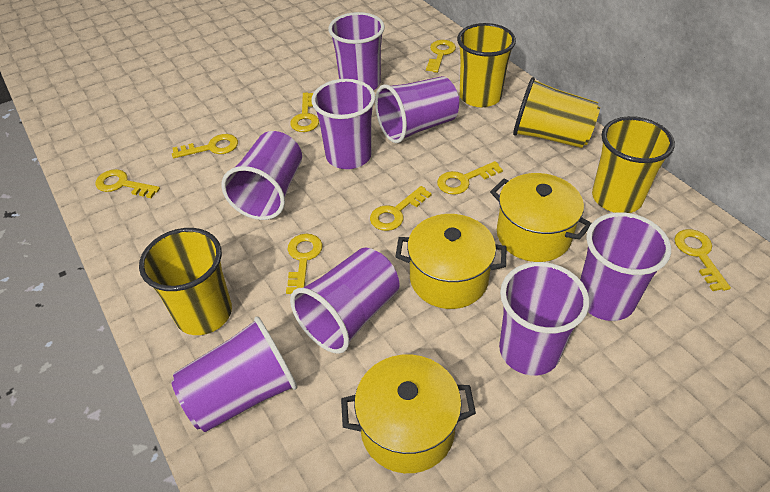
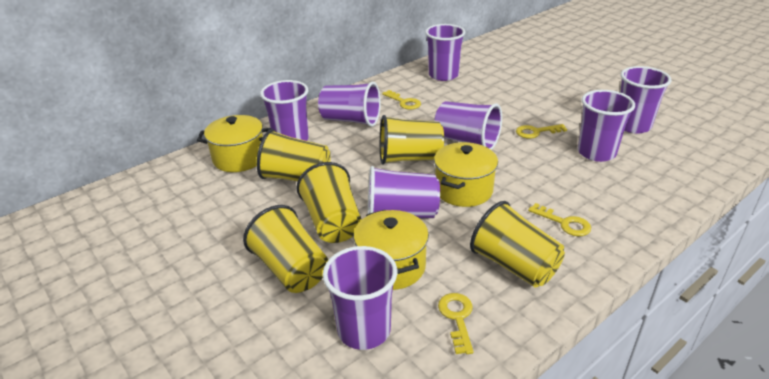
yellow cup: 4 -> 5
yellow key: 8 -> 4

